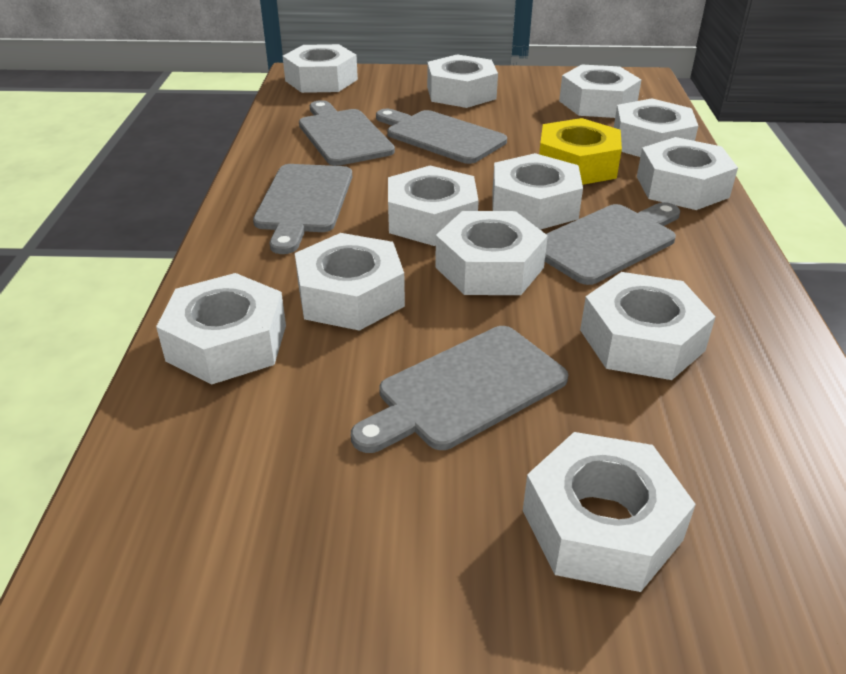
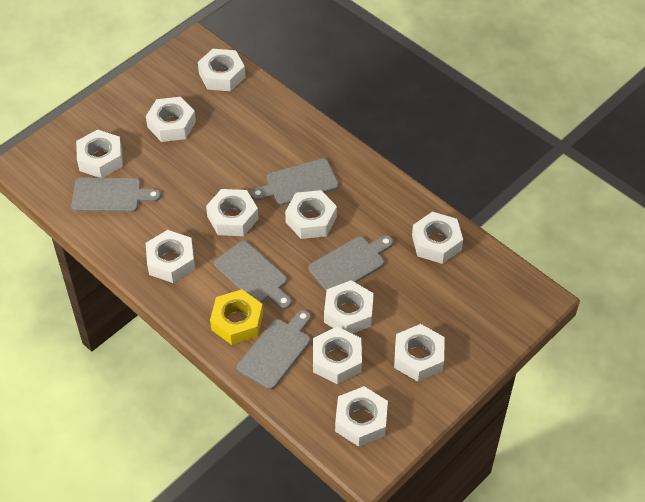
white nut: 12 -> 11

